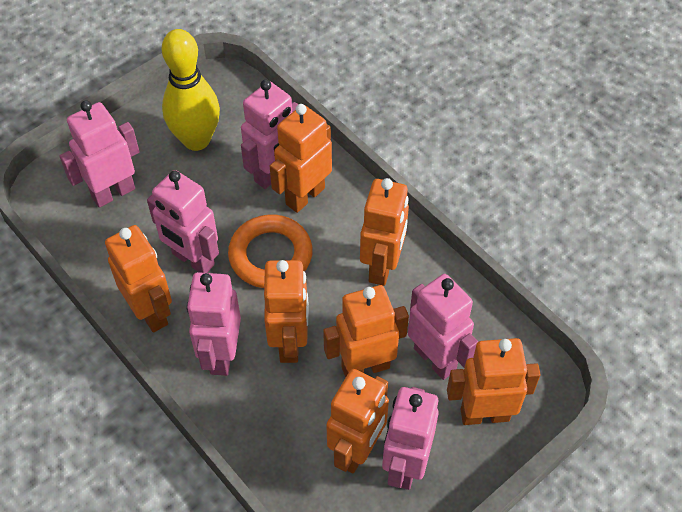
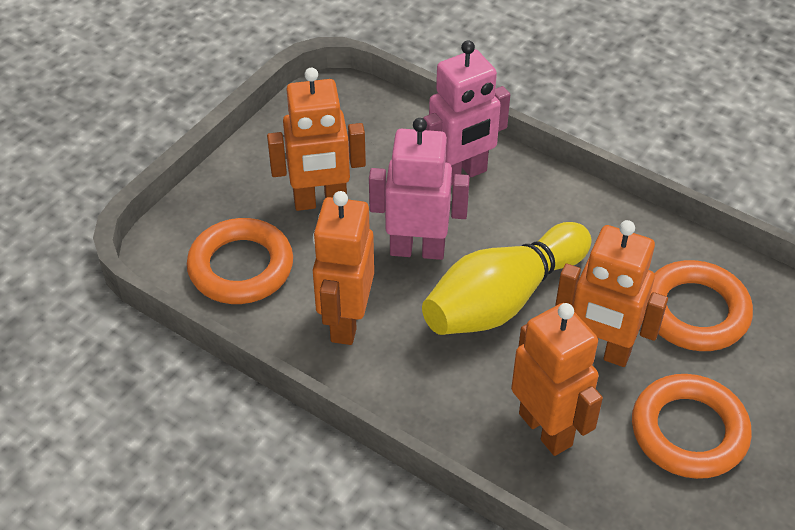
orange ring: 1 -> 3
orange robot: 7 -> 4
pink robot: 6 -> 2

